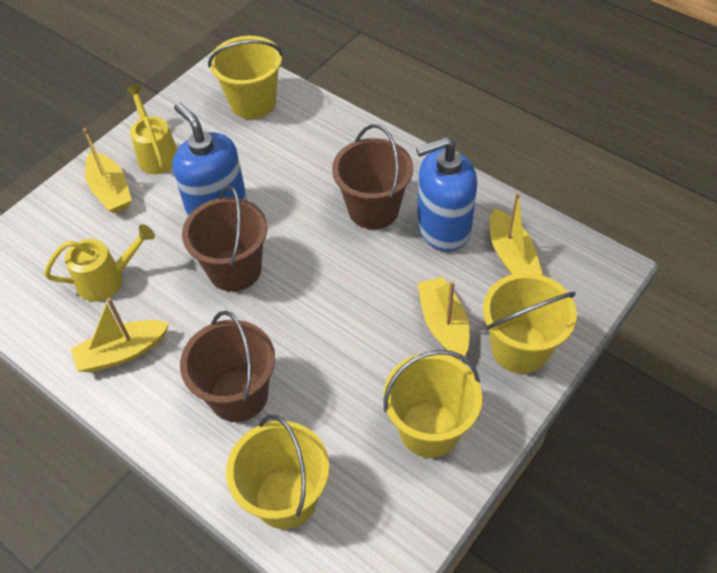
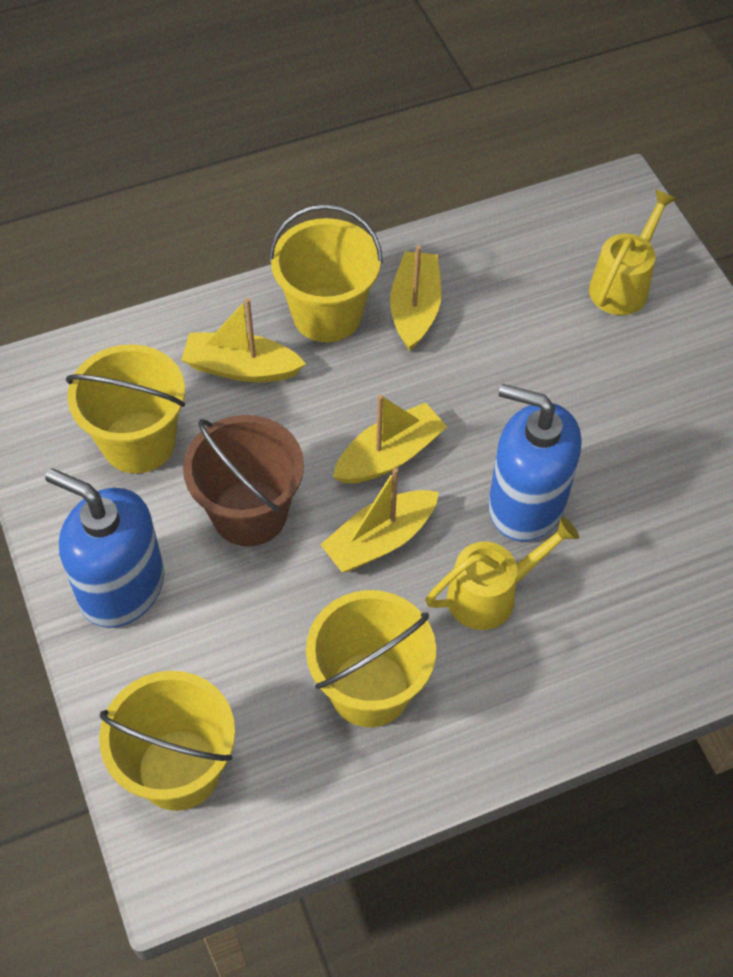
brown bucket: 3 -> 1

